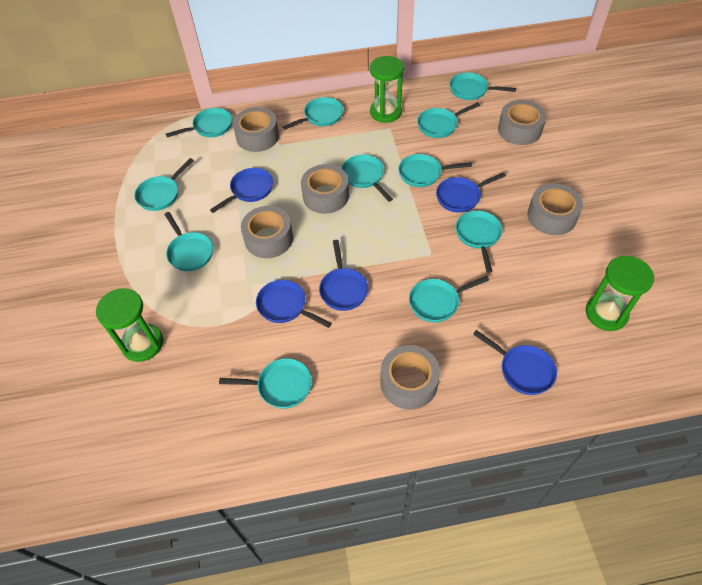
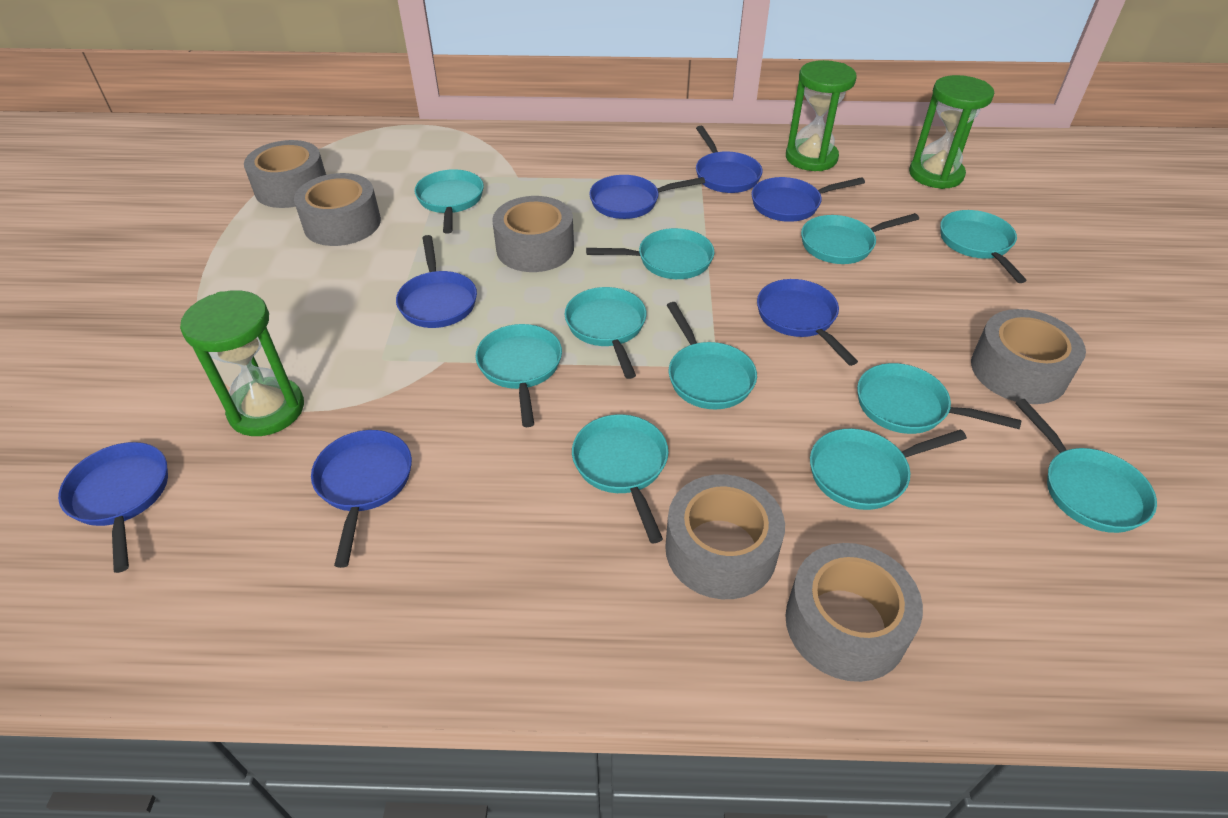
blue pan: 5 -> 7

